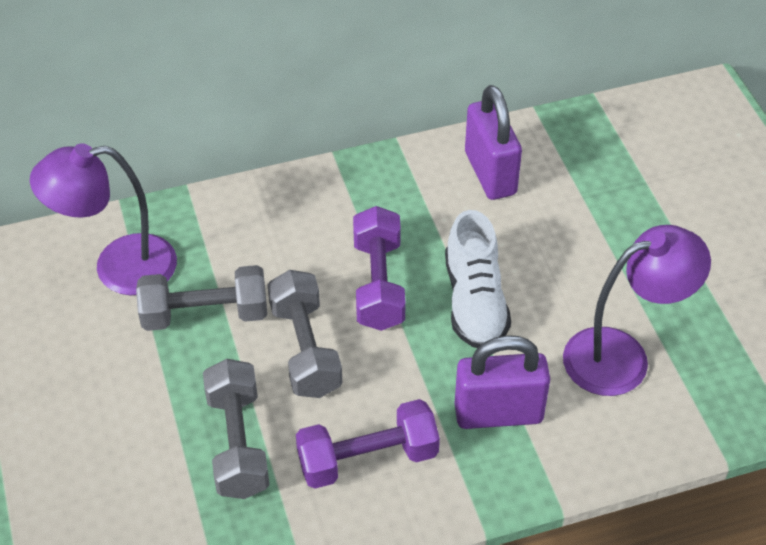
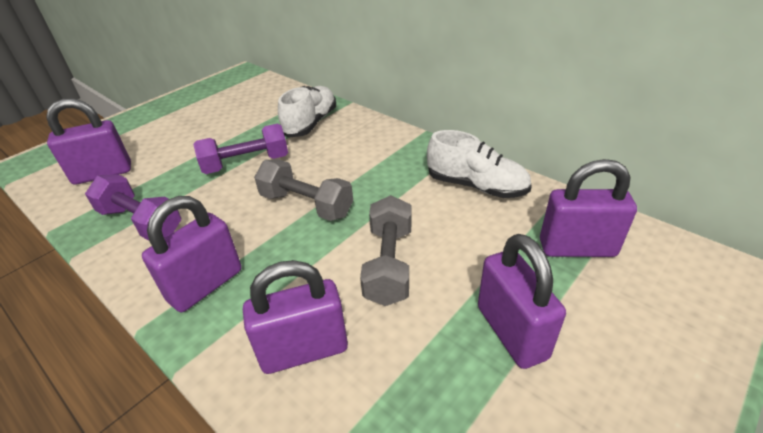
grey dumbbell: 3 -> 2
purple lamp: 2 -> 0
purple padlock: 2 -> 5
white shoe: 1 -> 2

